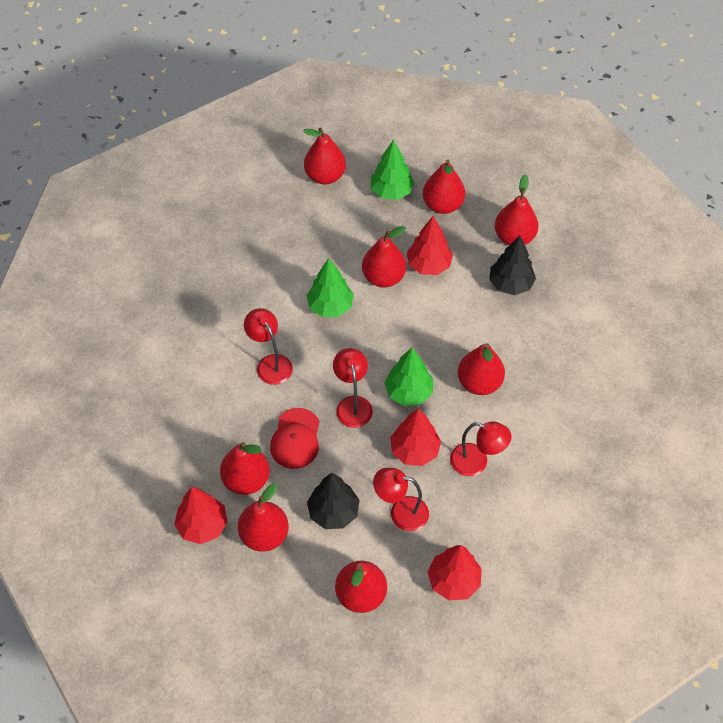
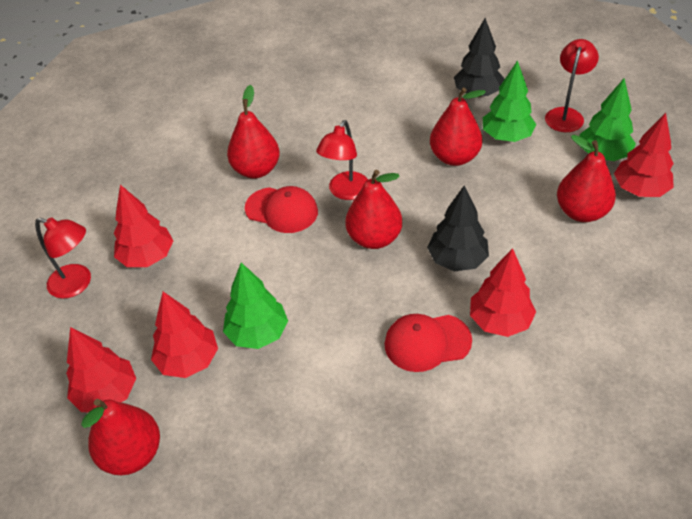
red cap: 1 -> 2
red lamp: 4 -> 3
red pear: 8 -> 5
red tree: 4 -> 5

